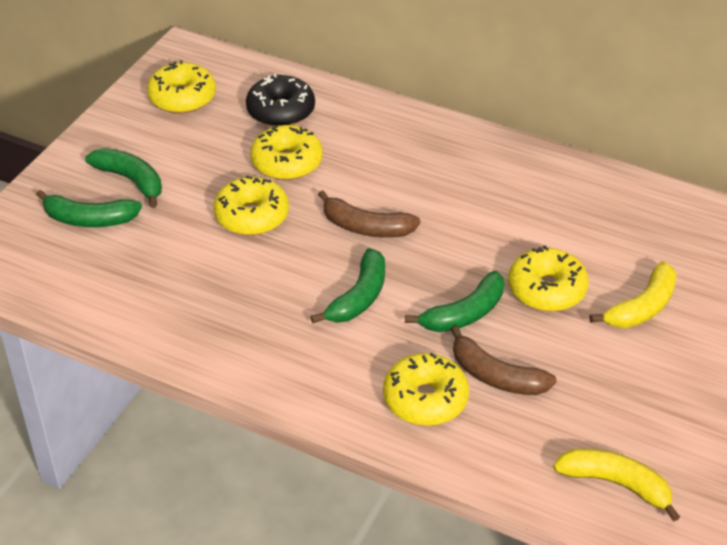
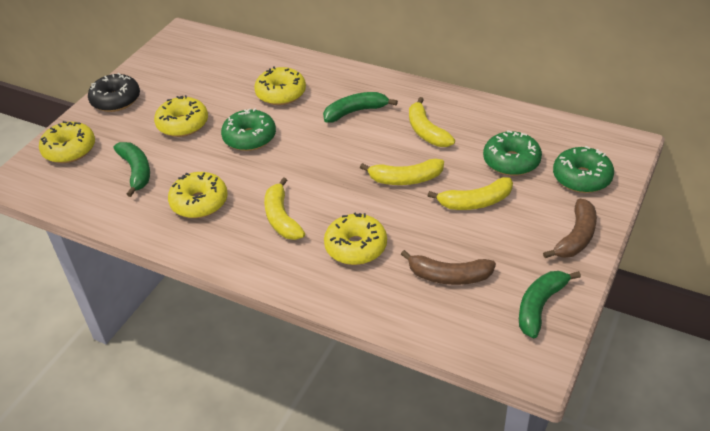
green banana: 4 -> 3
green donut: 0 -> 3
yellow banana: 2 -> 4

